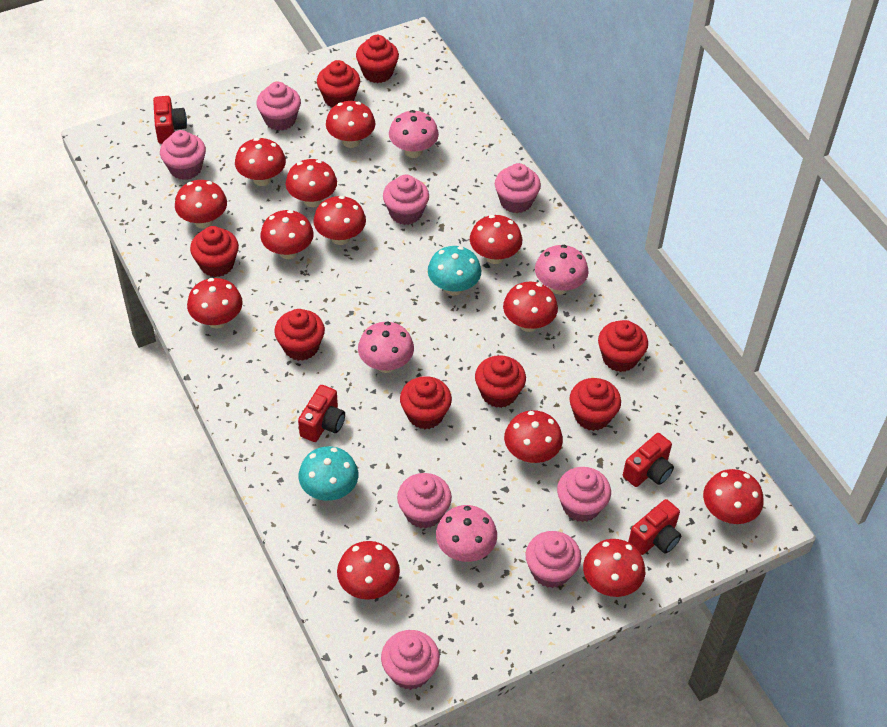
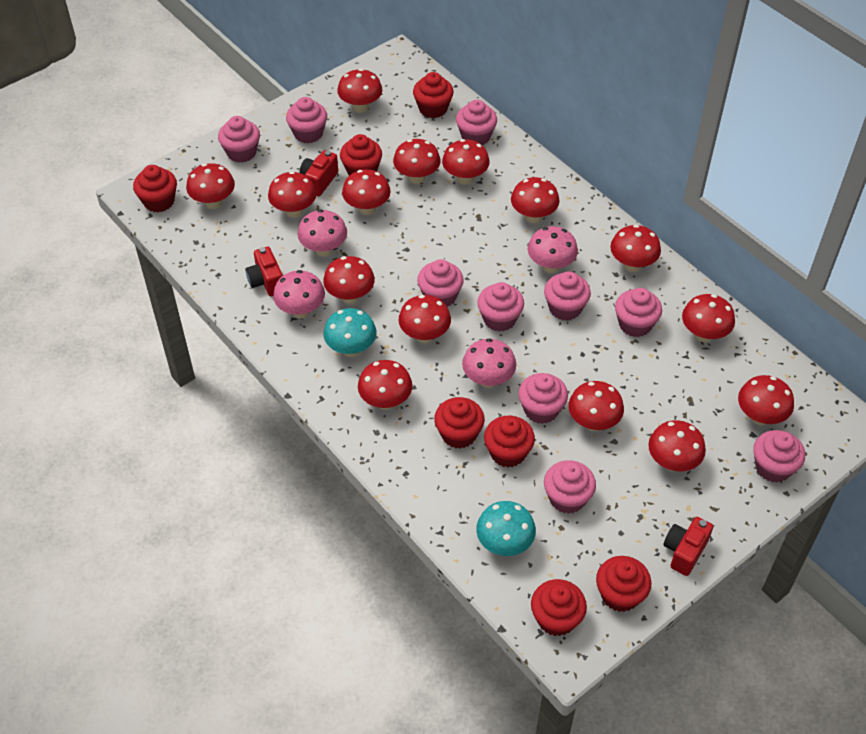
pink cupcake: 8 -> 10
red camera: 4 -> 3
red cupcake: 8 -> 7
red mushroom: 13 -> 15

